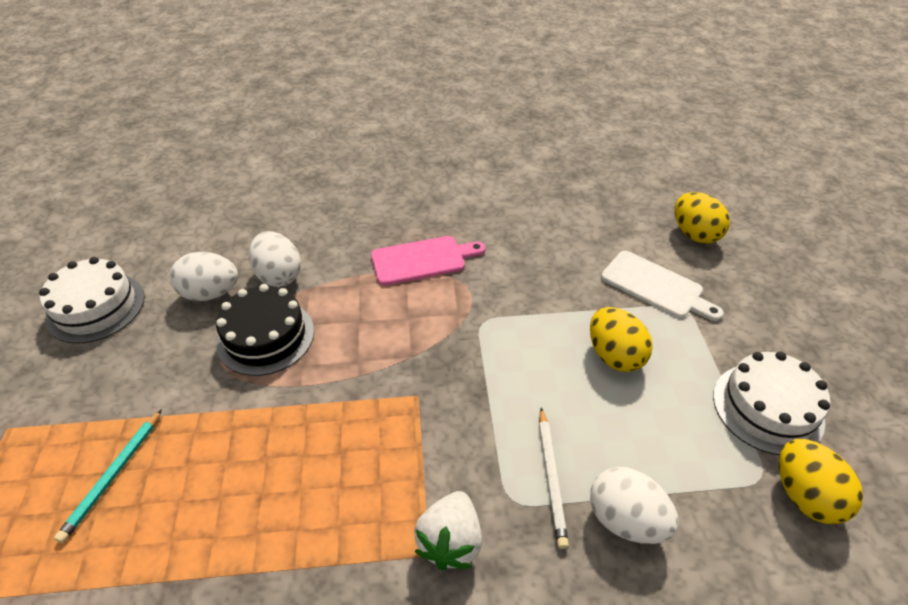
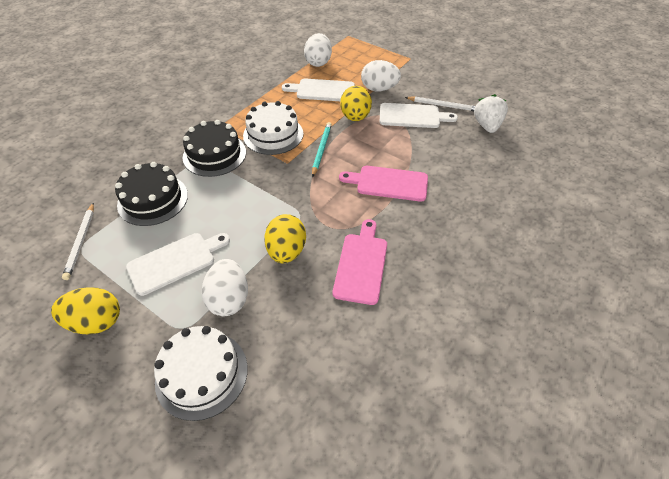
black cake: 1 -> 2
pink cutting board: 1 -> 2
white cutting board: 1 -> 3
white pencil: 1 -> 2

